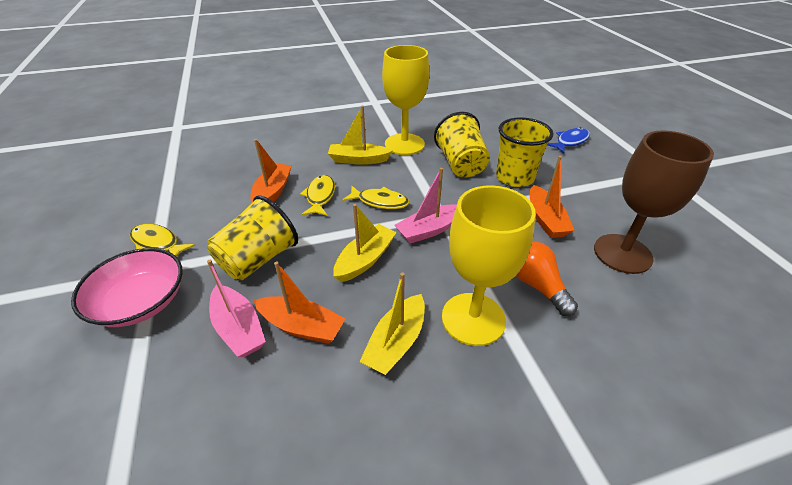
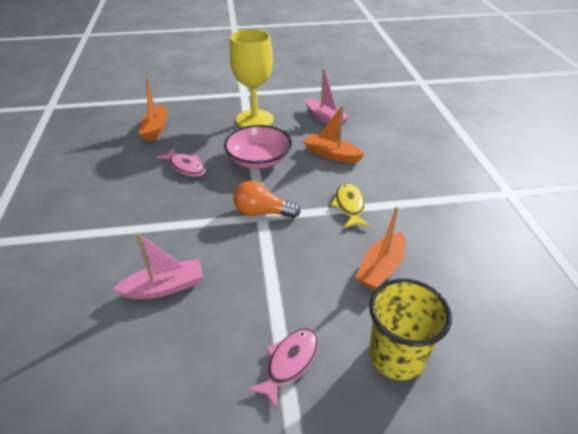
blue fish: 1 -> 0
brown goblet: 1 -> 0
pink fish: 0 -> 2
yellow boat: 3 -> 0
yellow cup: 3 -> 1
yellow fish: 3 -> 1
yellow goblet: 2 -> 1

